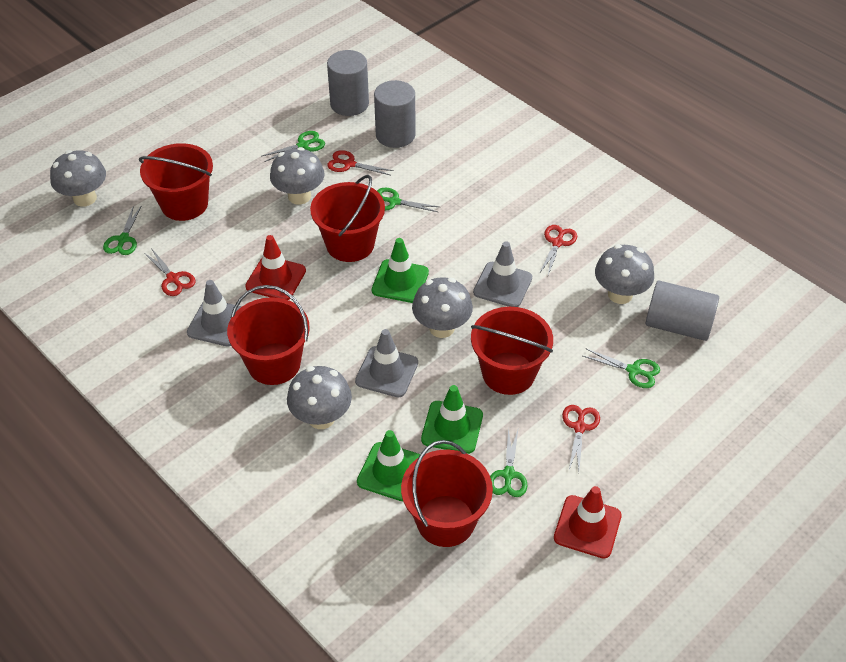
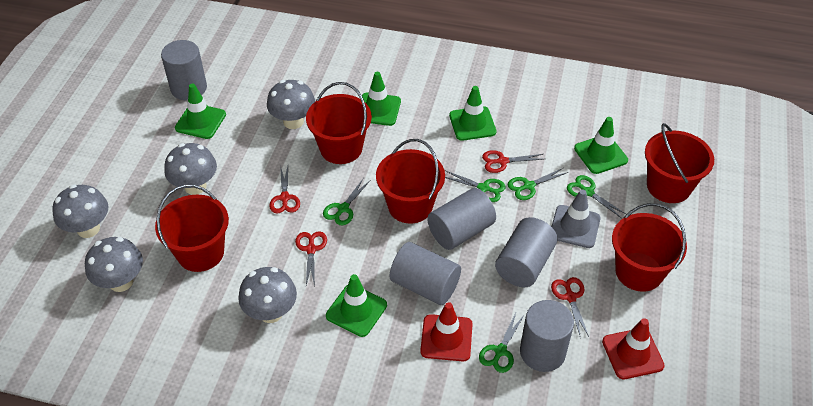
green traffic cone: 3 -> 5
grey cylinder: 3 -> 5
grey traffic cone: 3 -> 1

